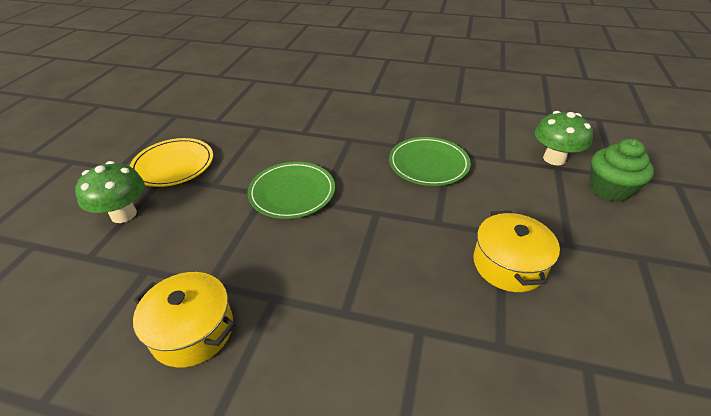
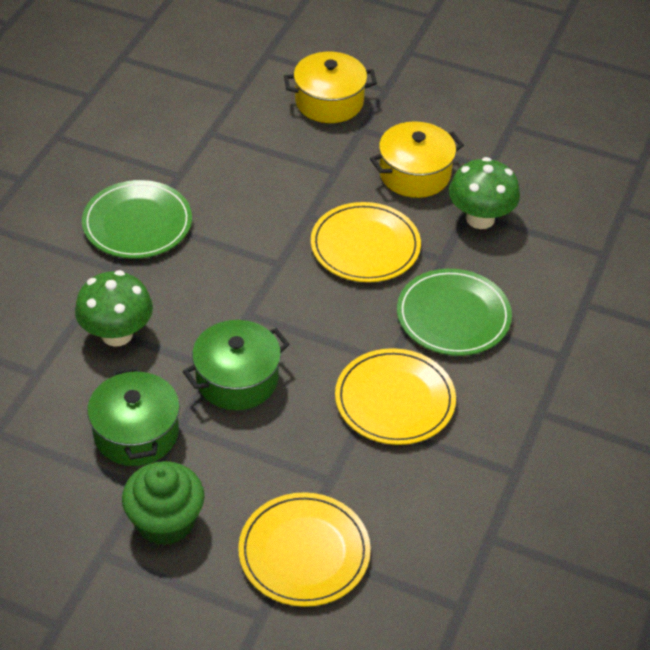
green pot: 0 -> 2
yellow plate: 1 -> 3

